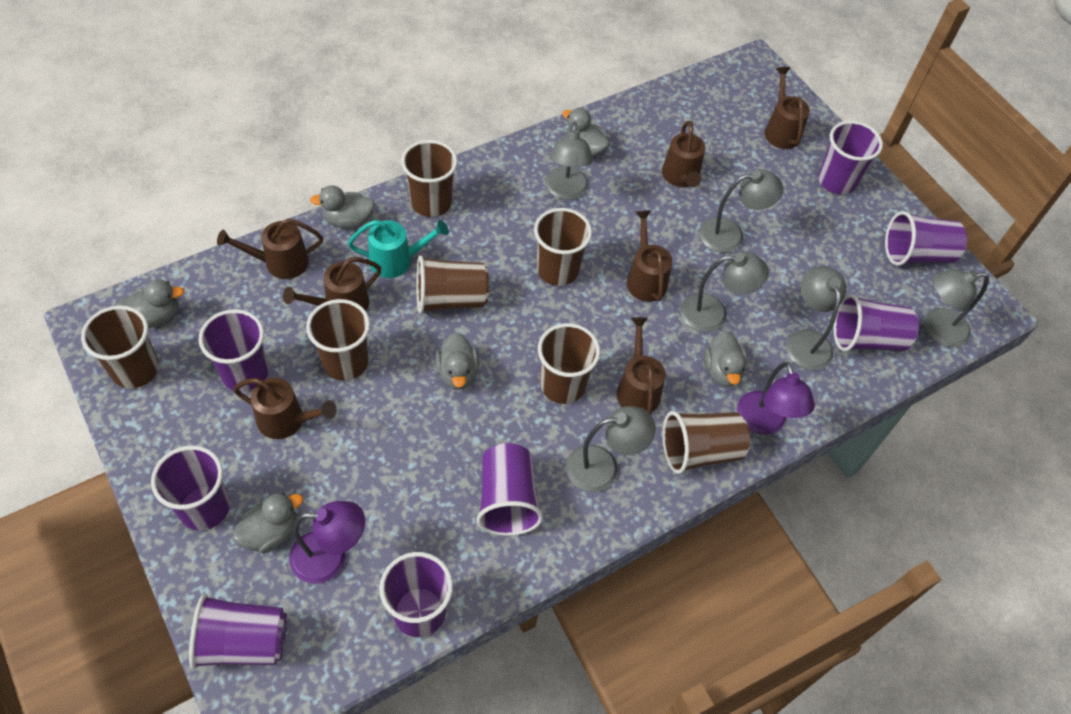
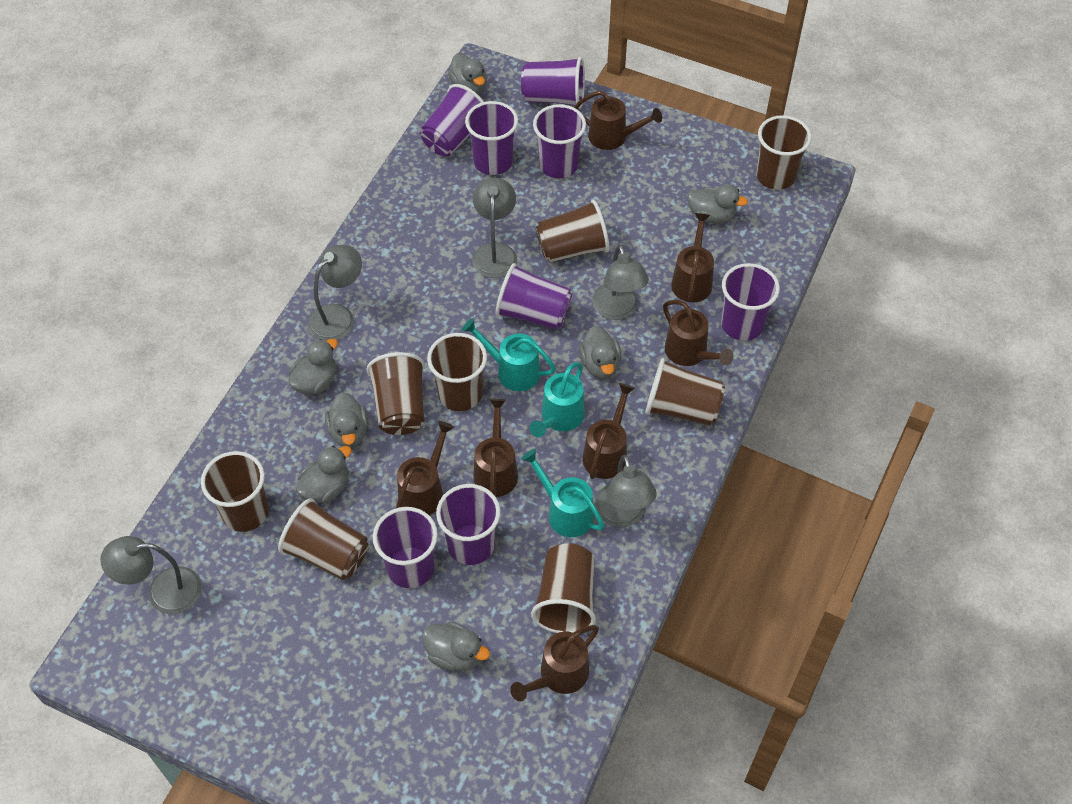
brown cup: 7 -> 8
grey duck: 6 -> 7
grey lamp: 6 -> 5
purple lamp: 2 -> 0
turquoise watering can: 1 -> 3

